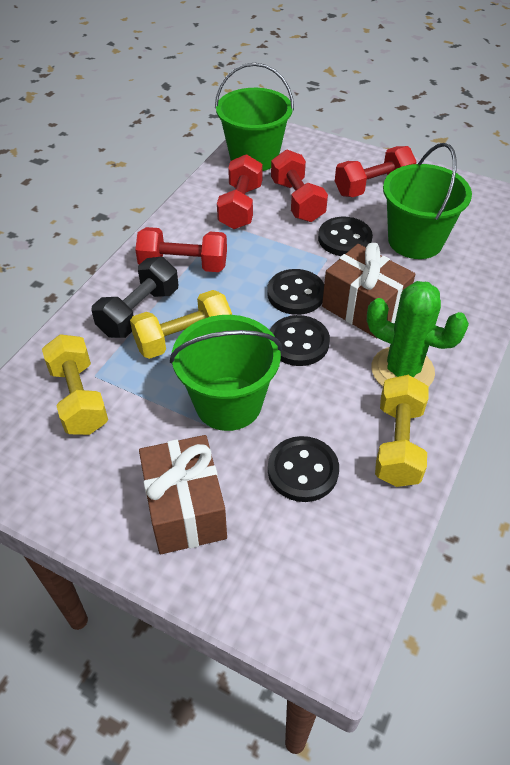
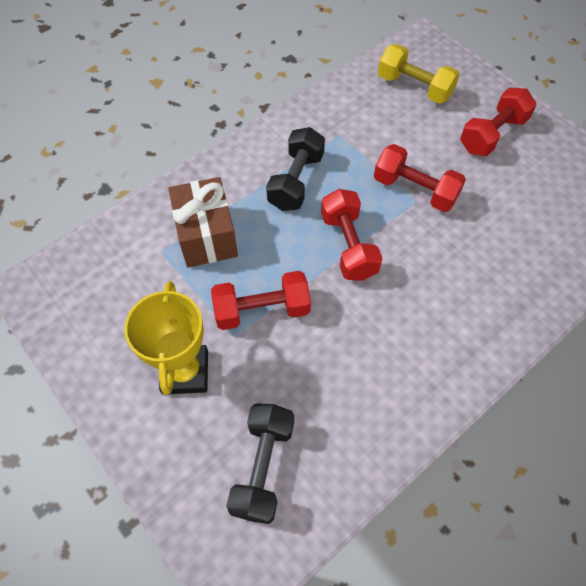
black button: 4 -> 0
black dumbbell: 1 -> 2
brown gift: 2 -> 1
green bucket: 3 -> 0
green cactus: 1 -> 0
yellow dumbbell: 3 -> 1
yellow trophy: 0 -> 1

